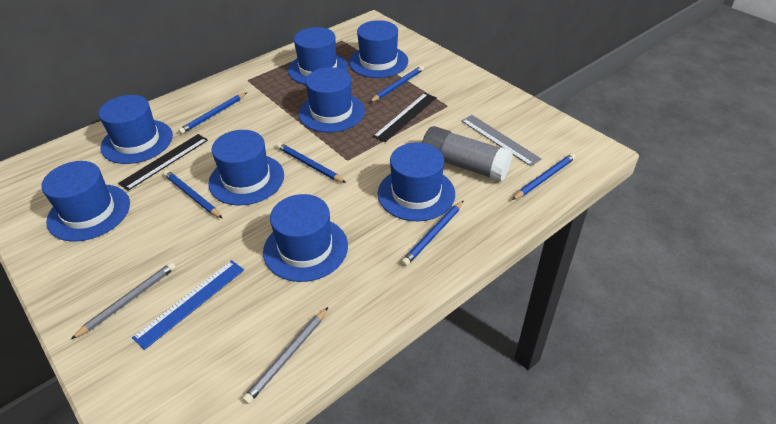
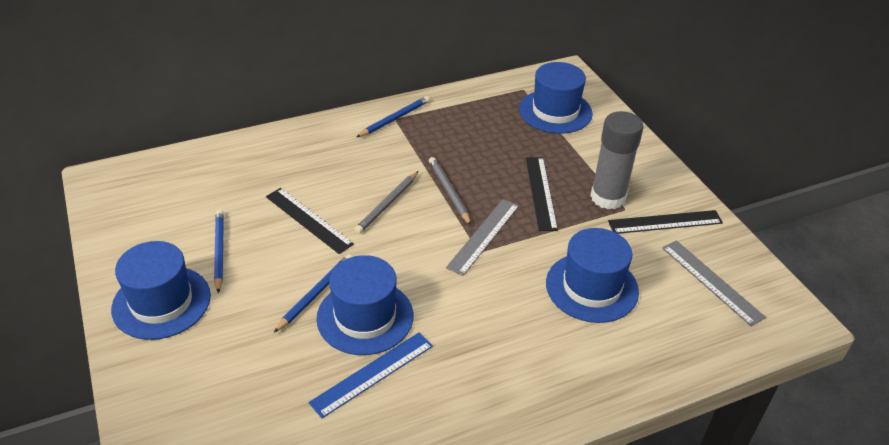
black ruler: 2 -> 3
blue hat: 8 -> 4
blue pencil: 6 -> 3
grey ruler: 1 -> 2

